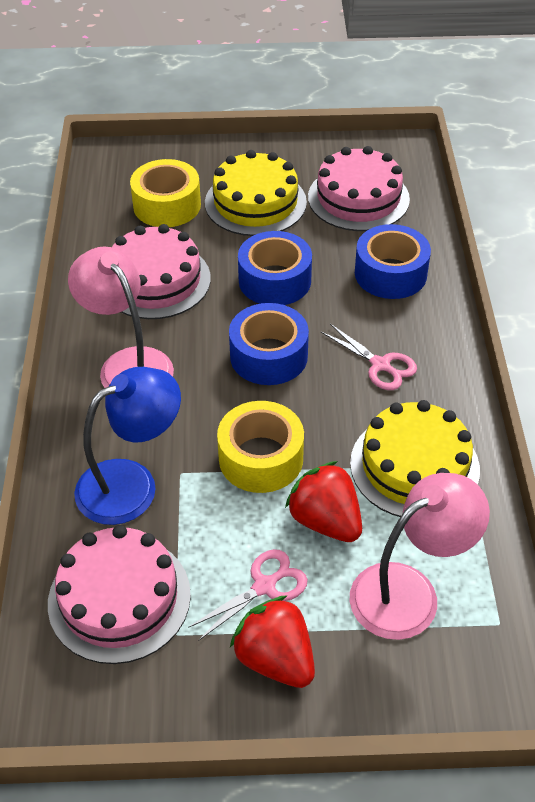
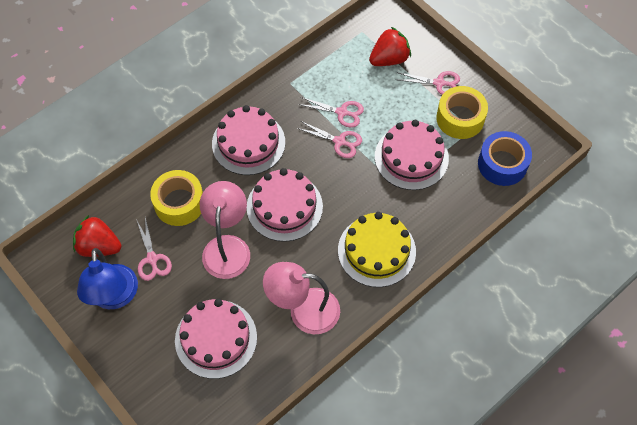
blue tape: 3 -> 1
pink cake: 3 -> 4
pink scissors: 2 -> 4
yellow cake: 2 -> 1

